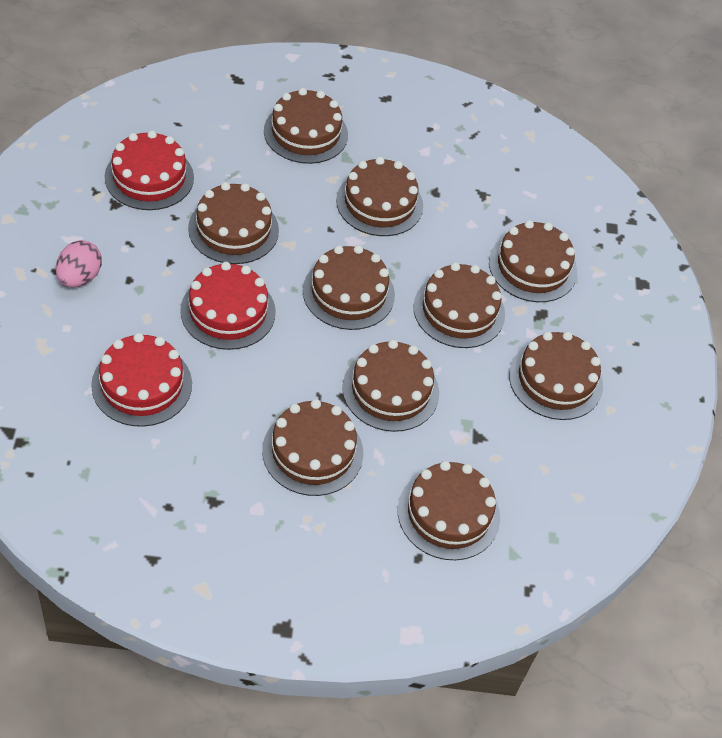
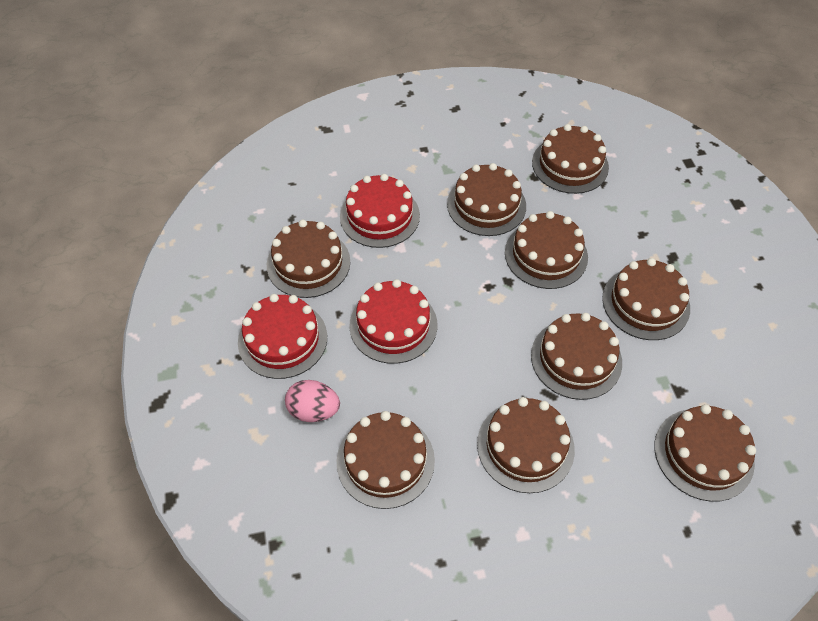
brown cake: 10 -> 9

